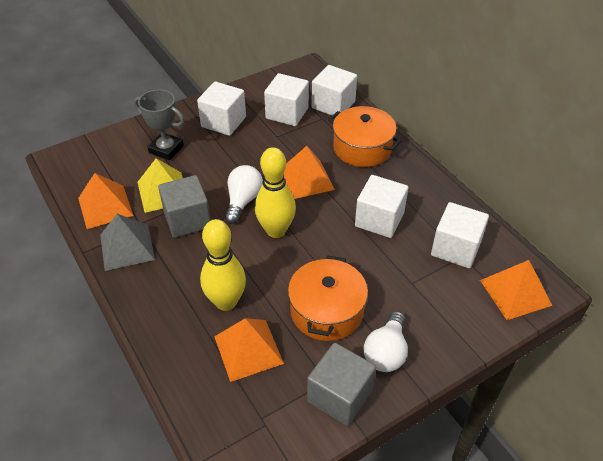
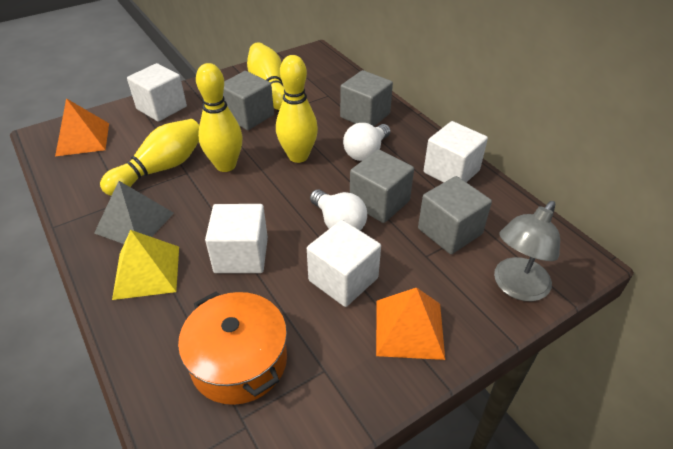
grey cube: 2 -> 4
grey lamp: 0 -> 1
grey trophy: 1 -> 0
orange pot: 2 -> 1
orange pyramid: 4 -> 2
white cube: 5 -> 4
yellow bowling pin: 2 -> 4

